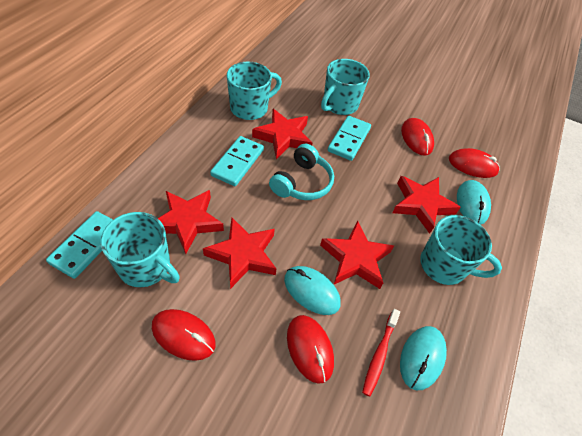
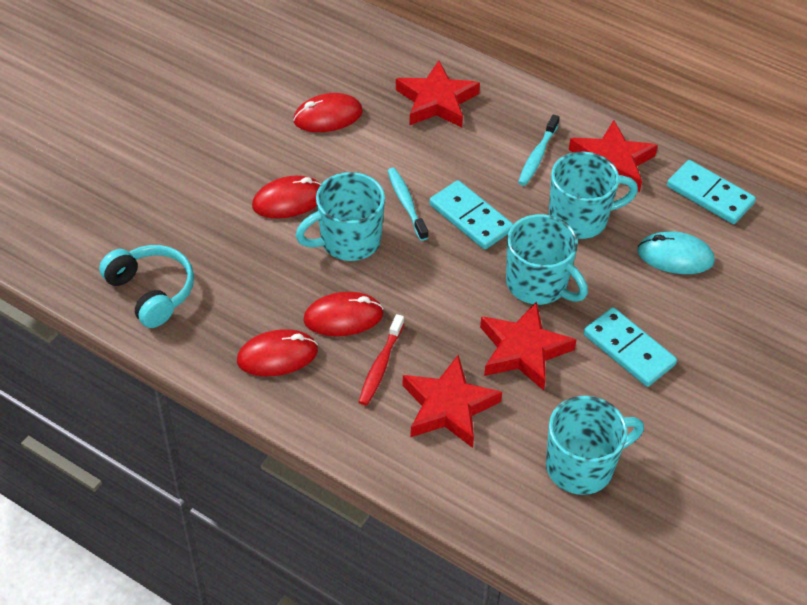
red star: 5 -> 4
turquoise mouse: 3 -> 1
turquoise toothbrush: 0 -> 2

